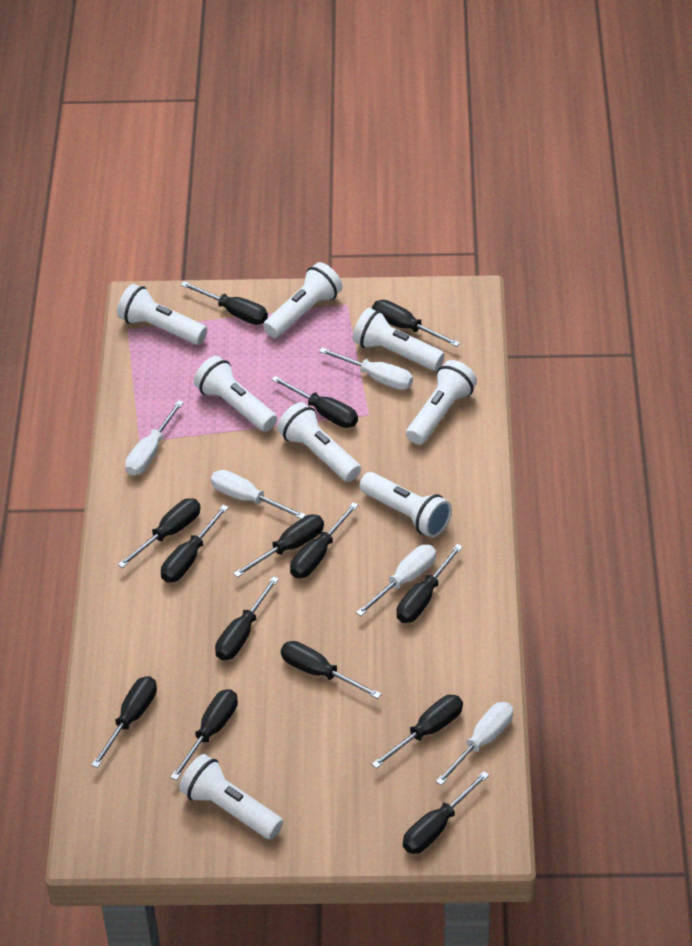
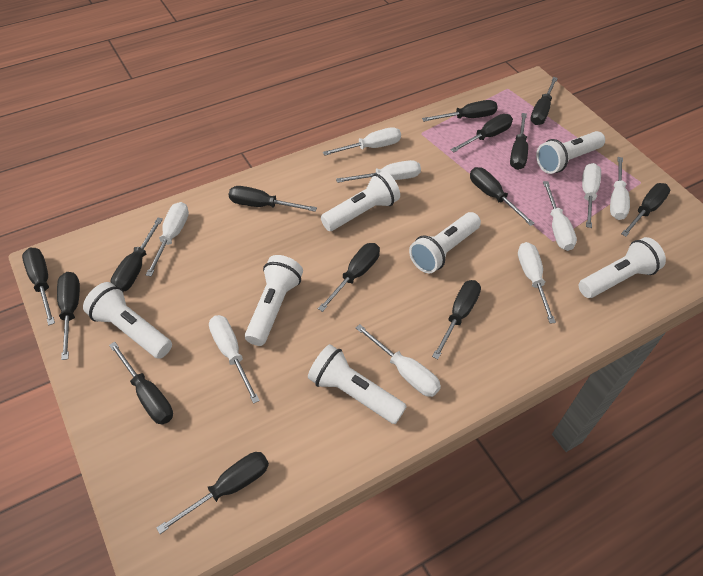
white flashlight: 8 -> 7
white screwdriver: 5 -> 9

